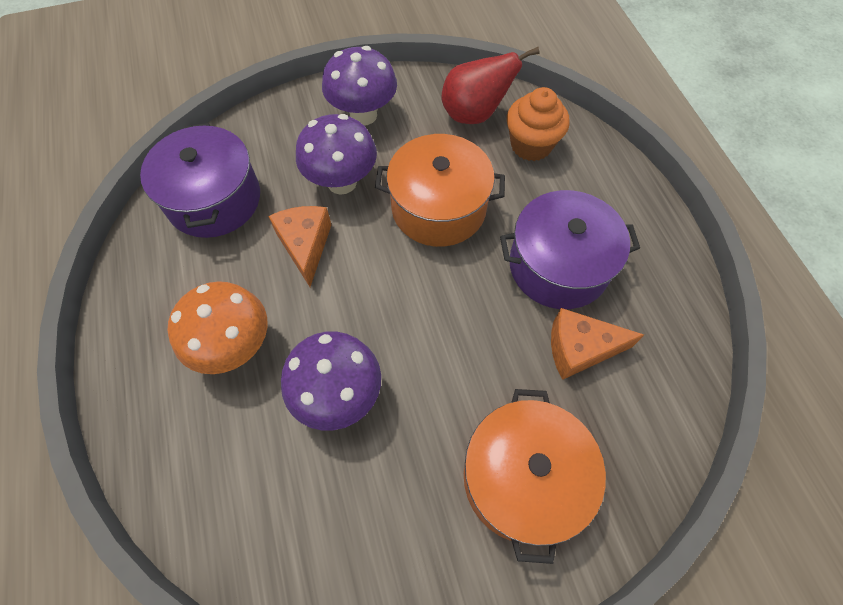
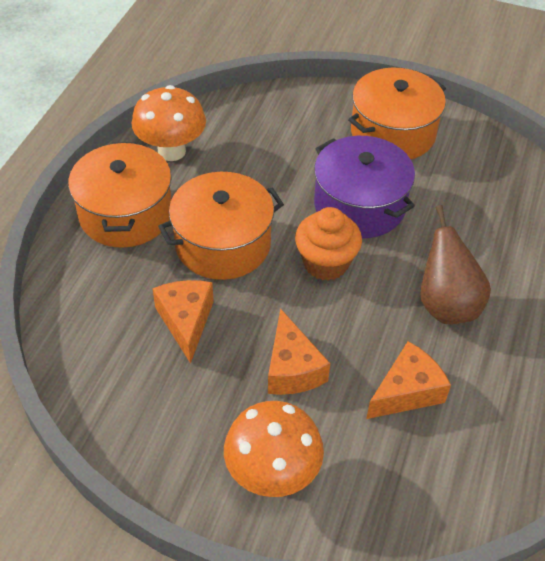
brown pear: 0 -> 1
orange cheese: 2 -> 3
orange mushroom: 1 -> 2
orange pot: 2 -> 3
purple mushroom: 3 -> 0
purple pot: 2 -> 1
red pear: 1 -> 0

